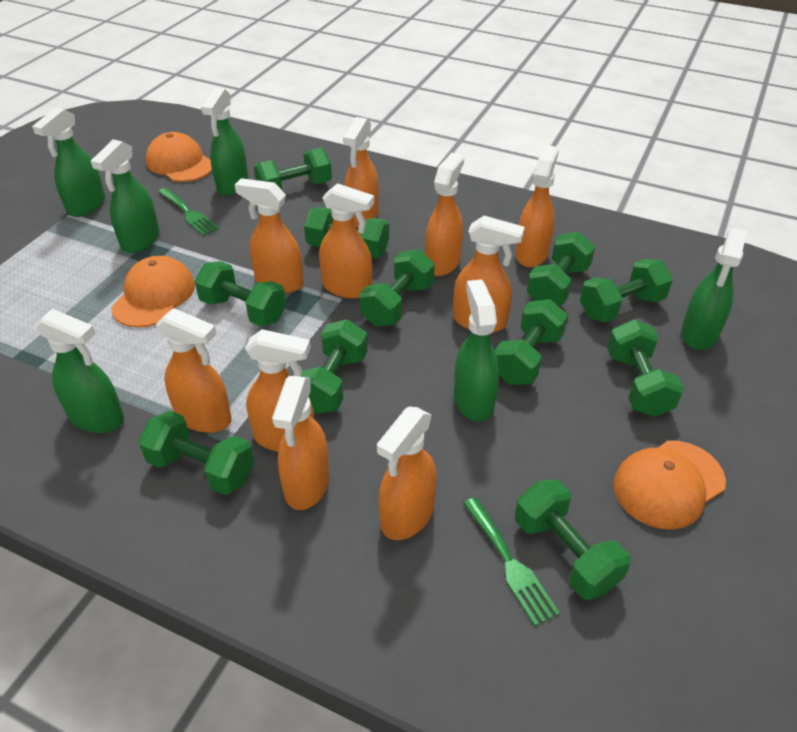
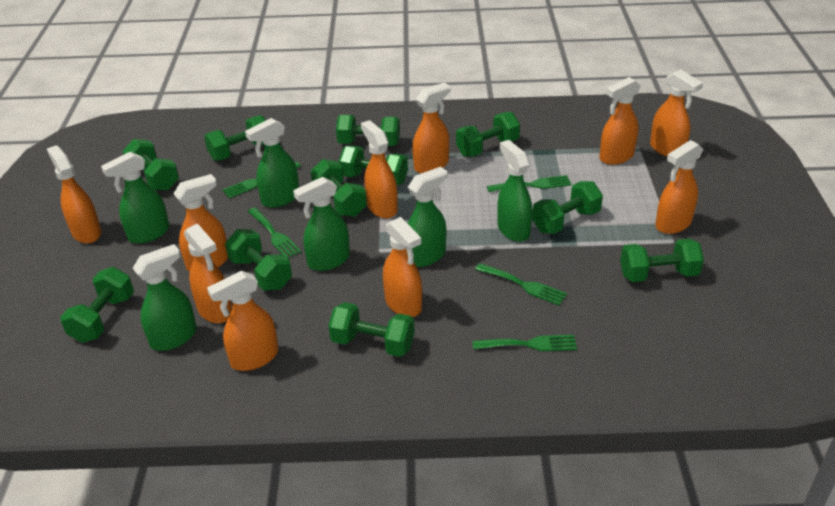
green fork: 2 -> 5
orange cap: 3 -> 0

